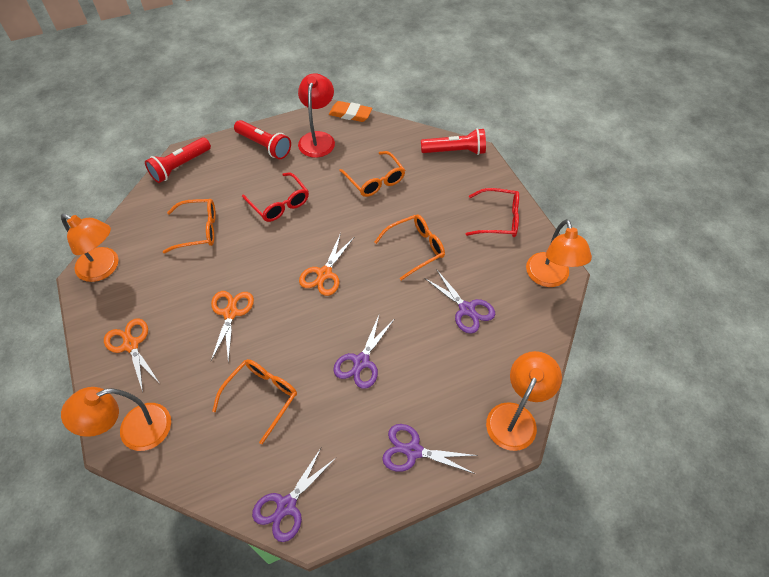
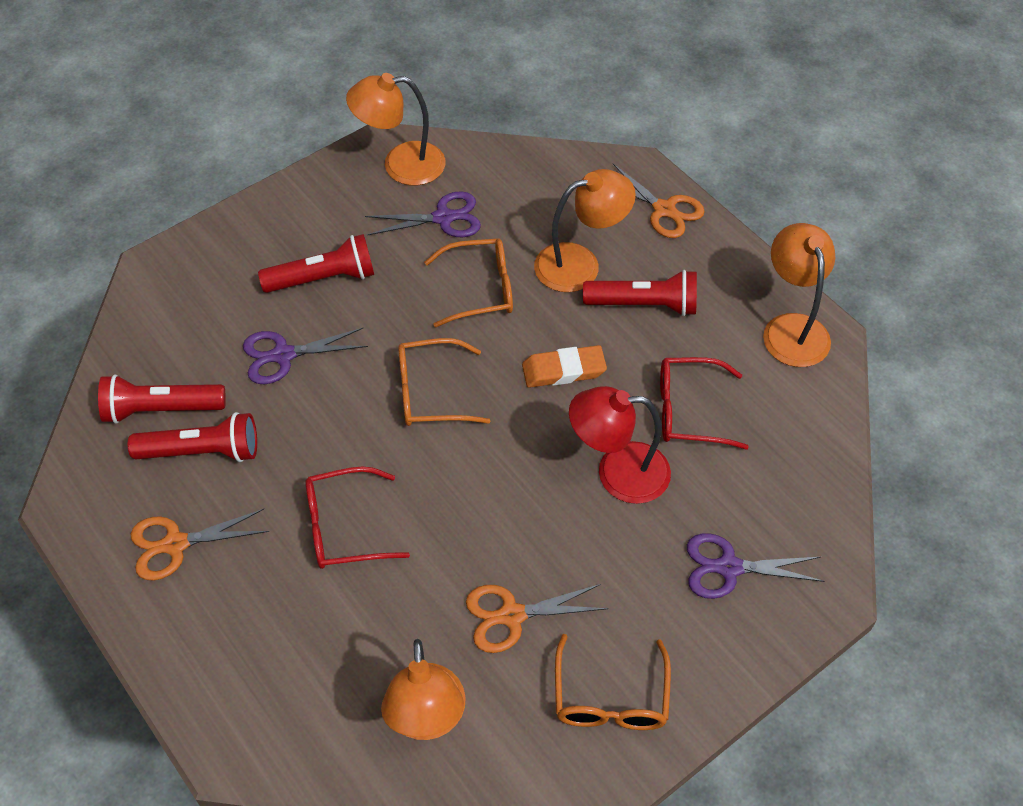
orange glasses: 4 -> 3
purple scissors: 4 -> 3
red flashlight: 3 -> 4

